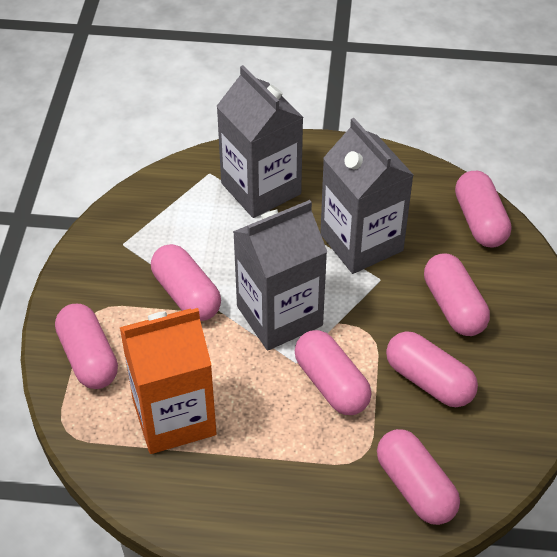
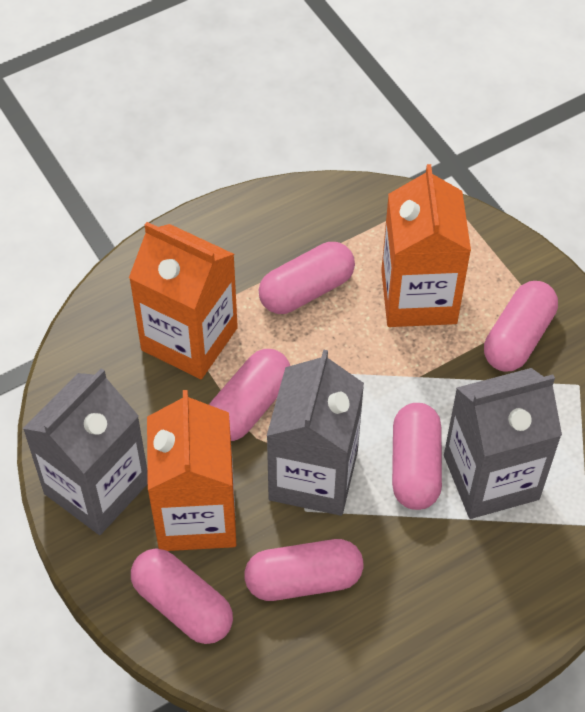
orange carton: 1 -> 3
pink capsule: 7 -> 6

